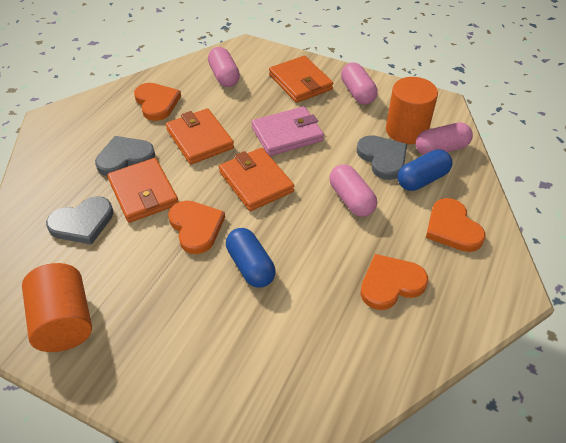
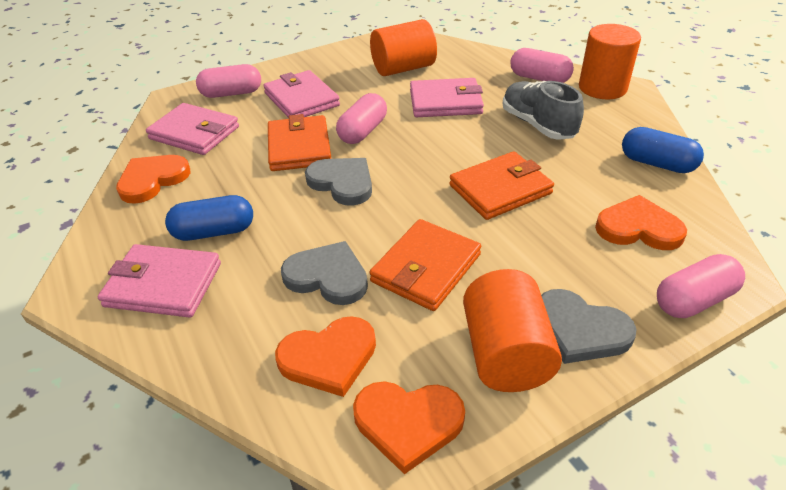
grey shoe: 0 -> 1
orange cylinder: 2 -> 3
orange wallet: 4 -> 3
pink wallet: 1 -> 4

